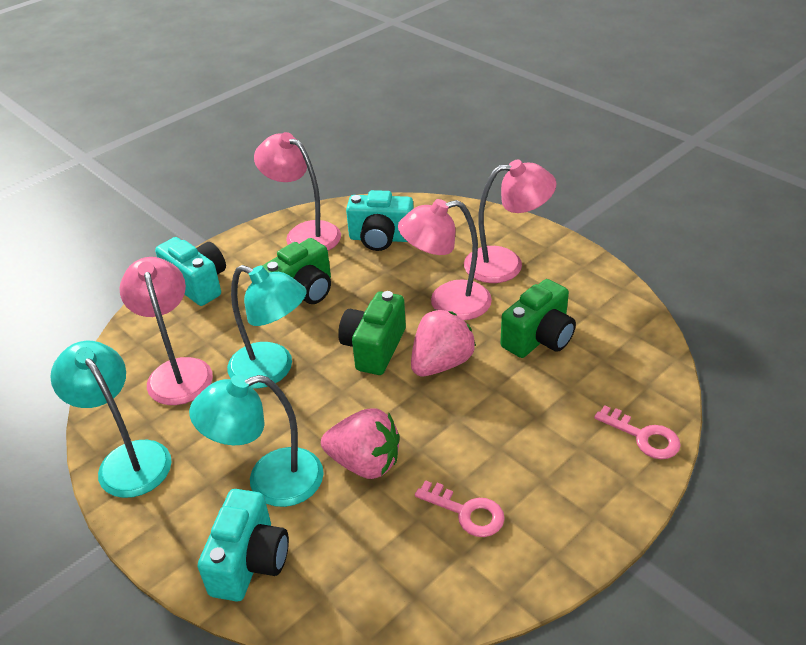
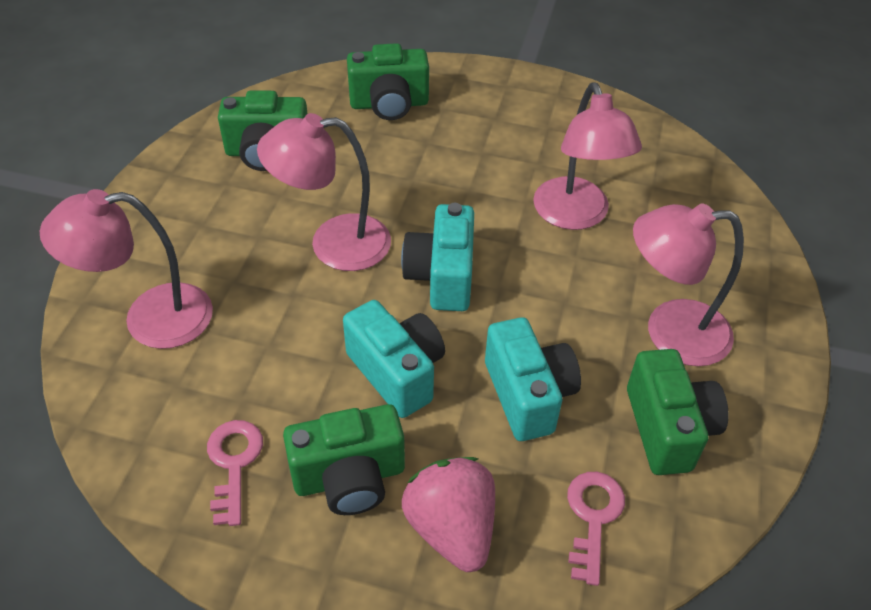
green camera: 3 -> 4
pink strawberry: 2 -> 1
turquoise lamp: 3 -> 0

